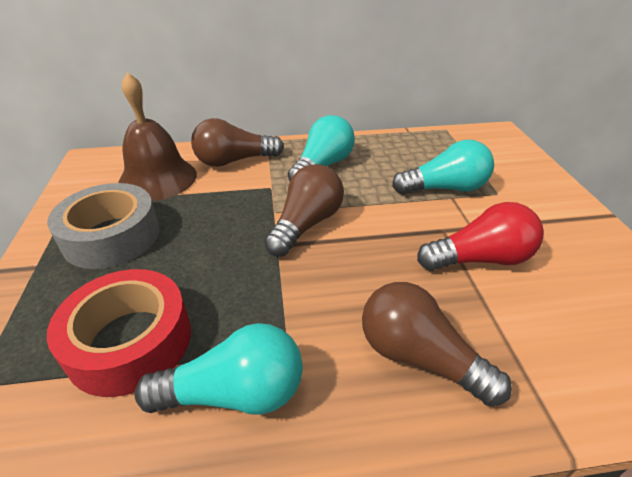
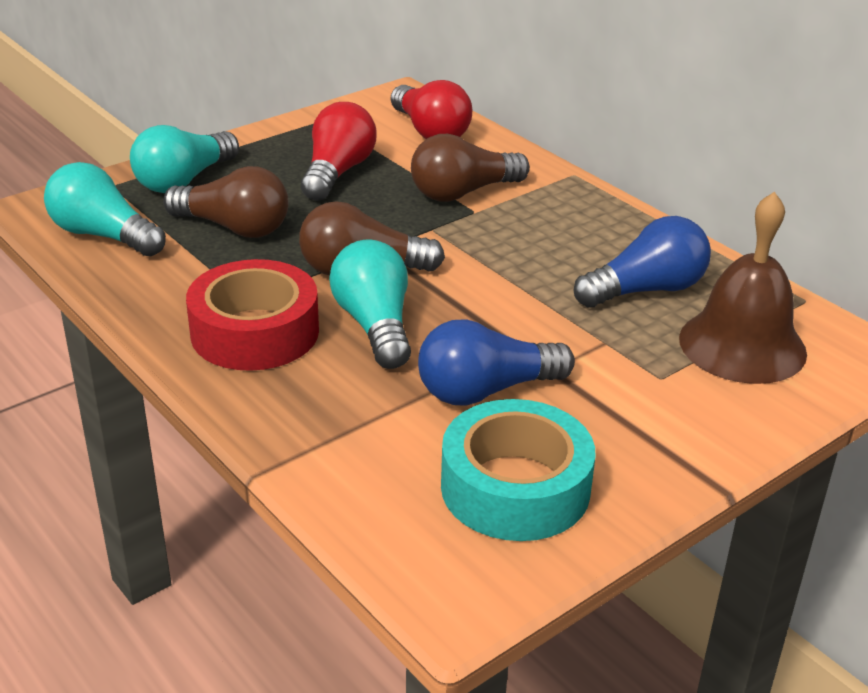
blue light bulb: 0 -> 2
grey tape: 1 -> 0
red light bulb: 1 -> 2
turquoise tape: 0 -> 1

